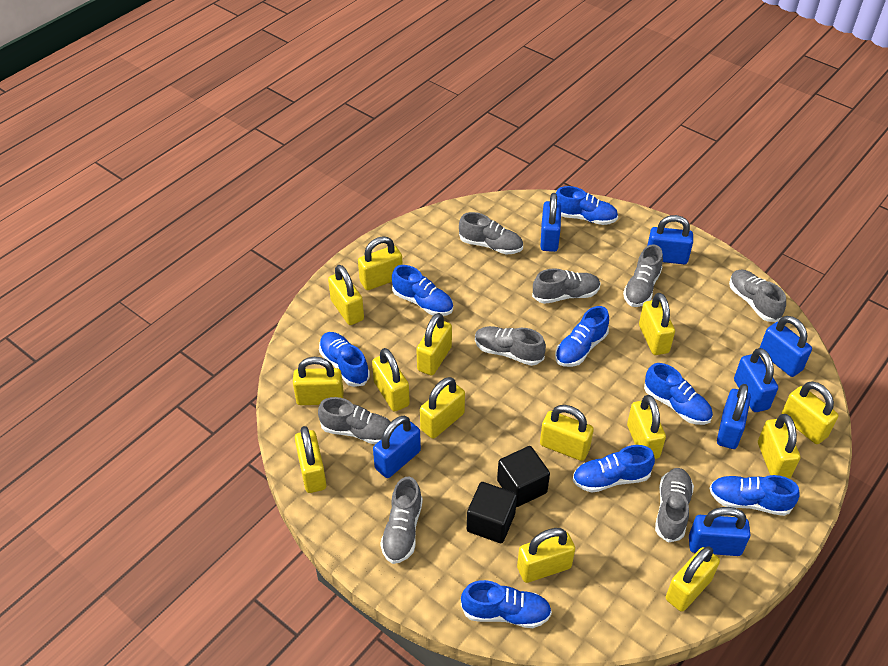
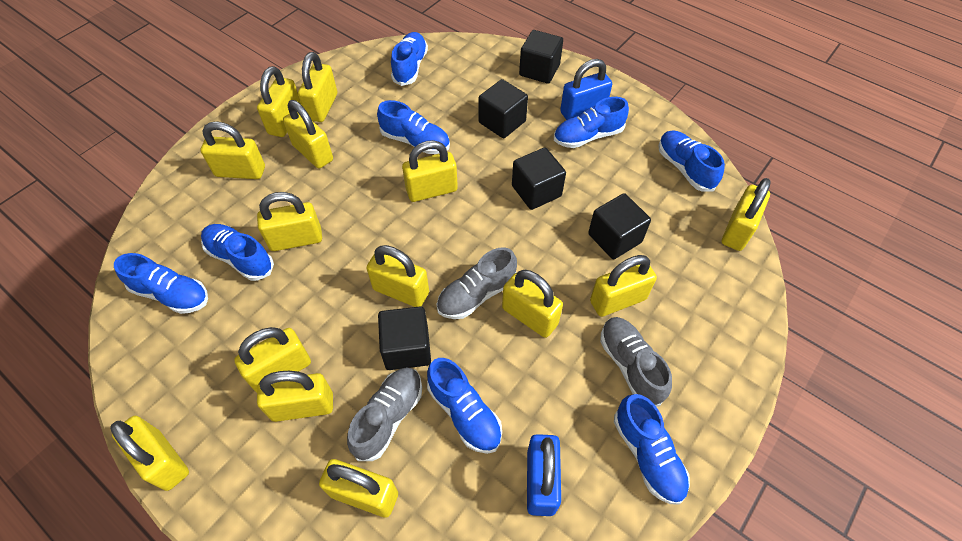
black cube: 2 -> 5
blue padlock: 7 -> 2
grey shoe: 8 -> 3

